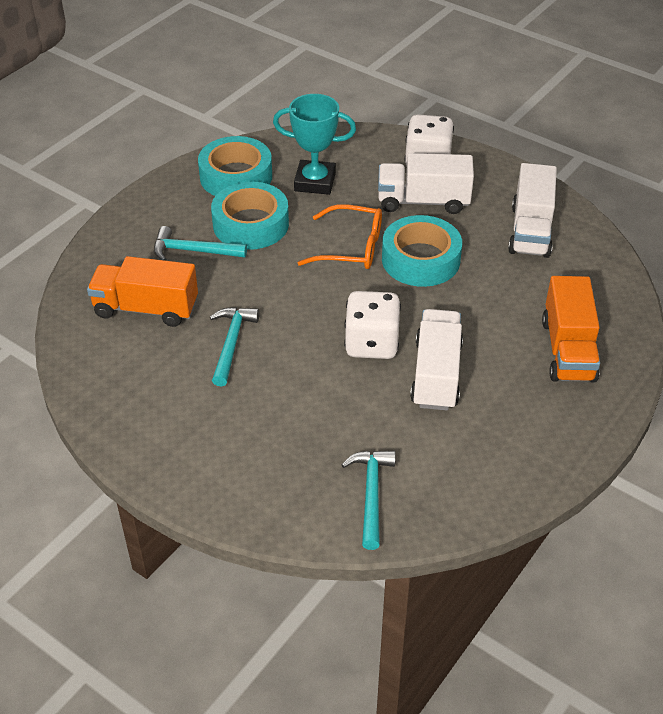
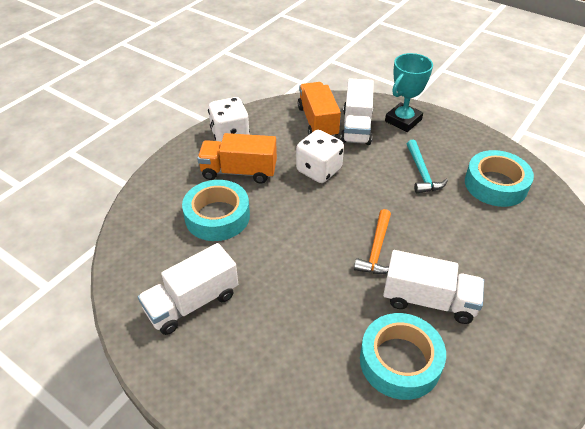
orange glasses: 1 -> 0
orange hammer: 0 -> 1
turquoise hammer: 3 -> 1

